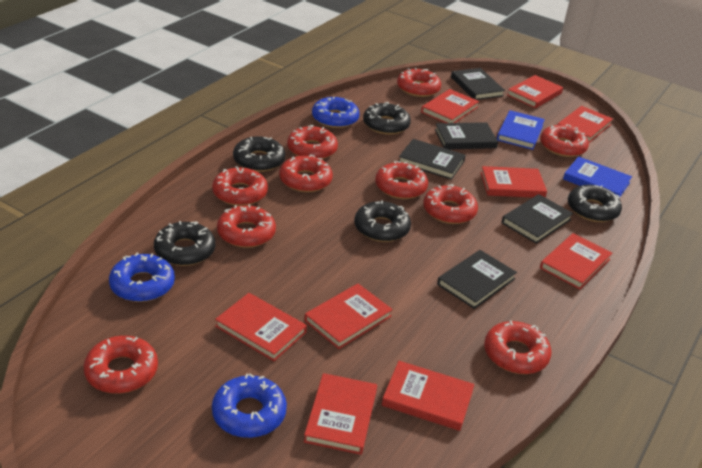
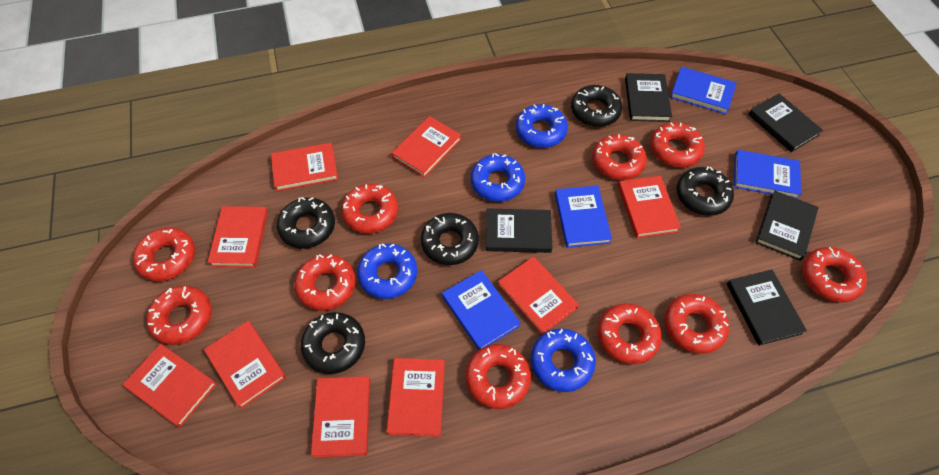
blue book: 2 -> 4
blue donut: 3 -> 4

